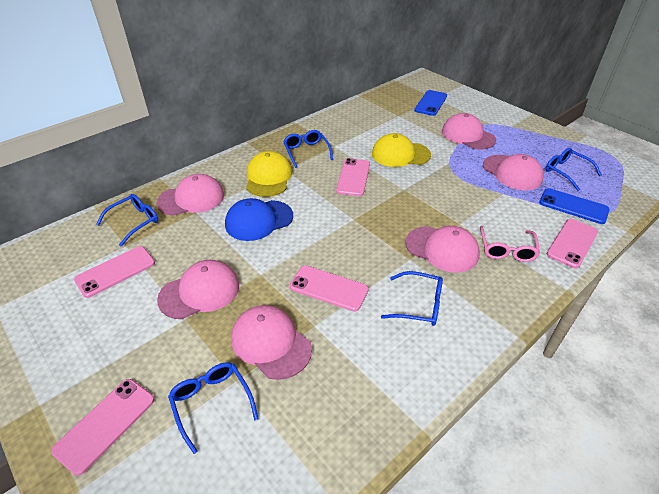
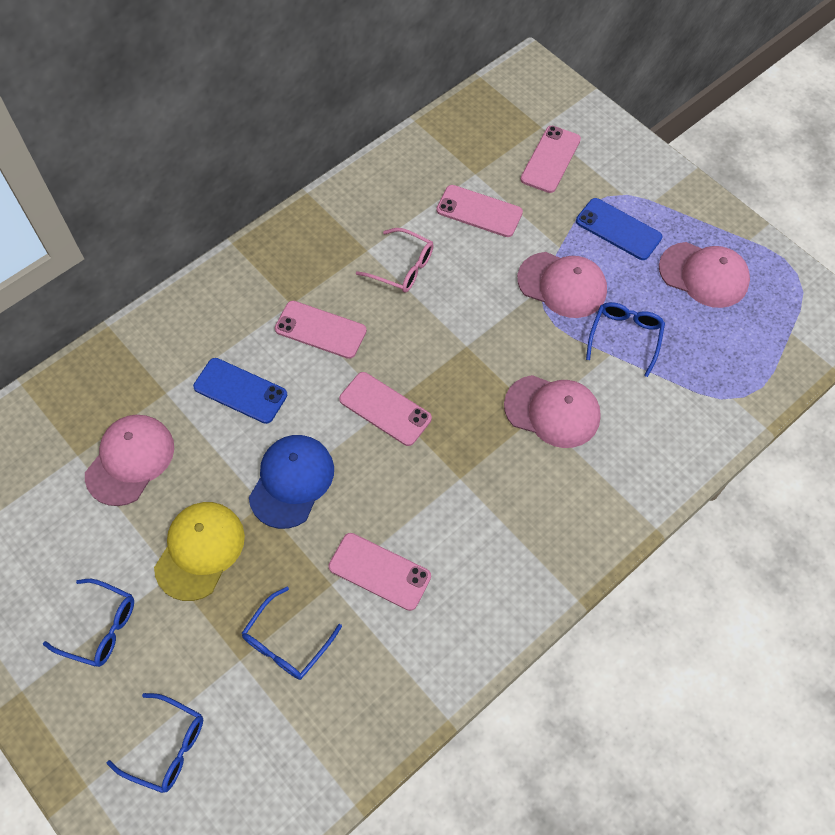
blue glasses: 5 -> 4
pink cap: 6 -> 4
yellow cap: 2 -> 1

